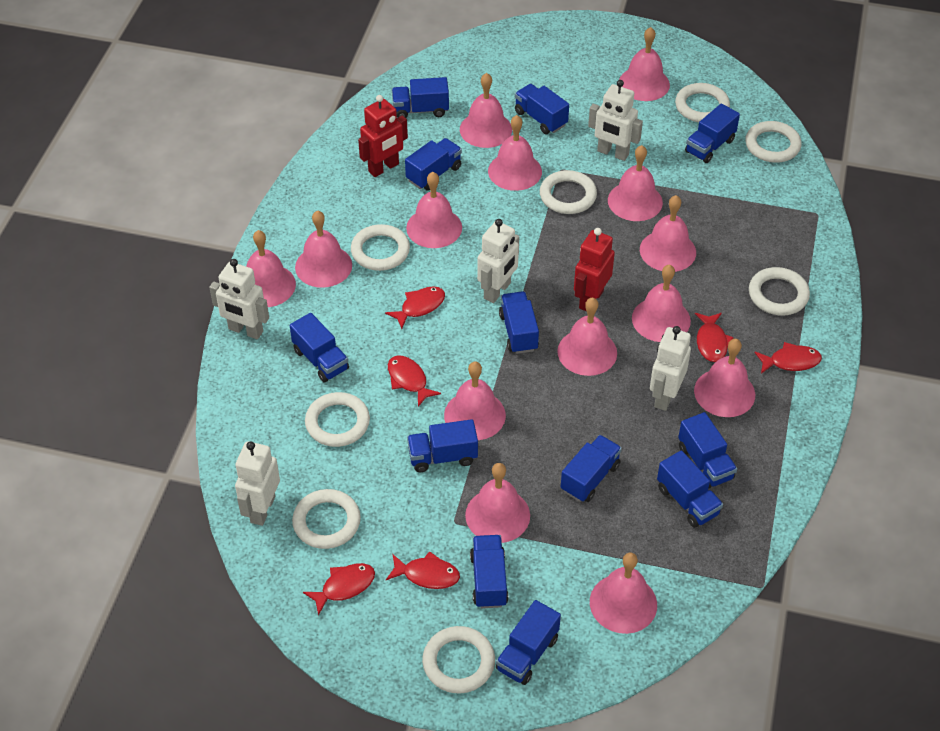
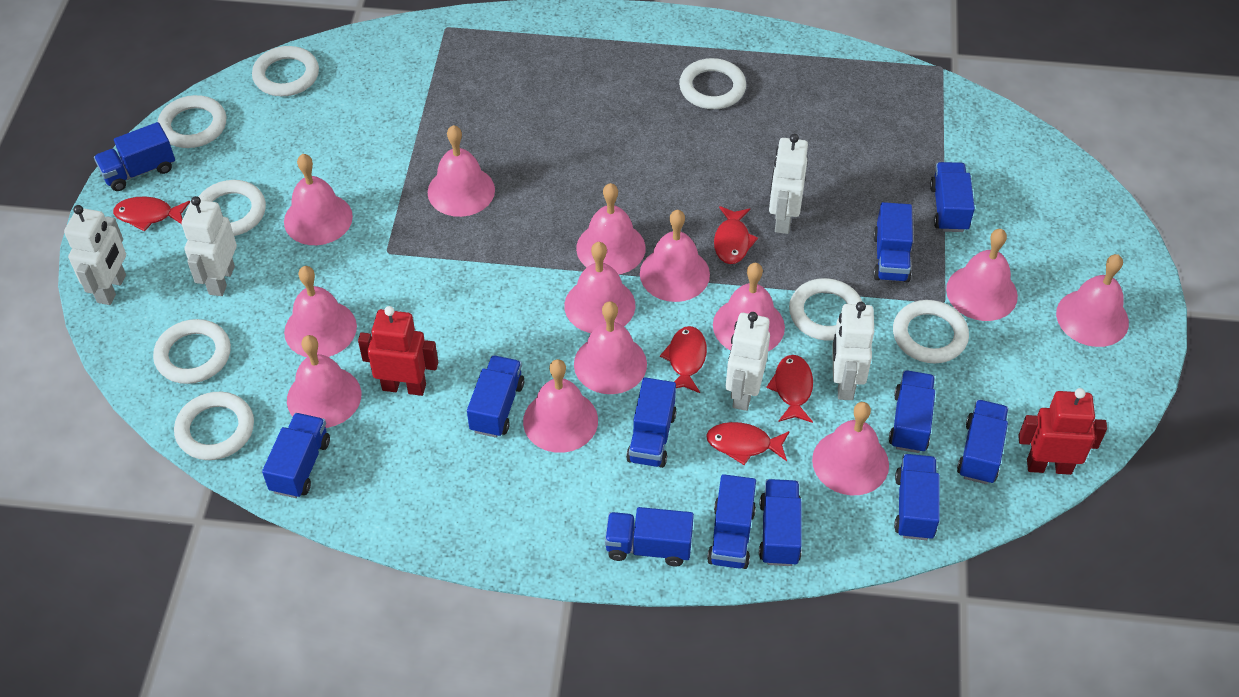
pink bell: 14 -> 13
red fish: 6 -> 5

